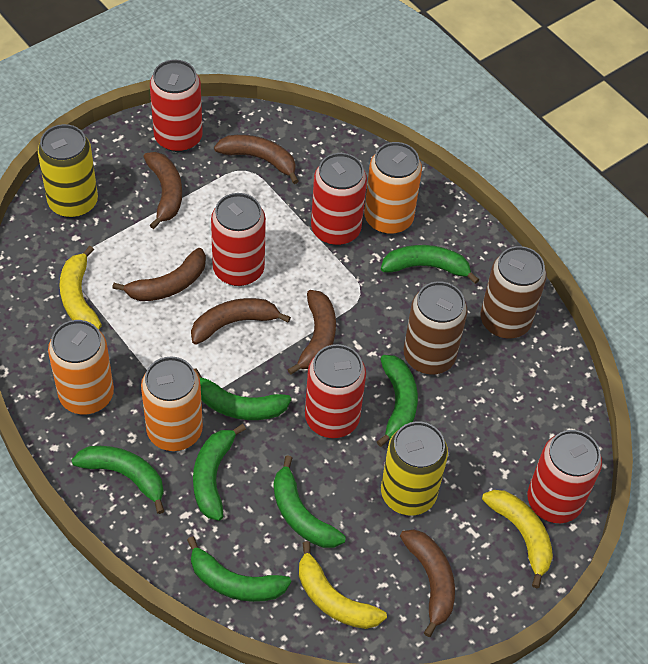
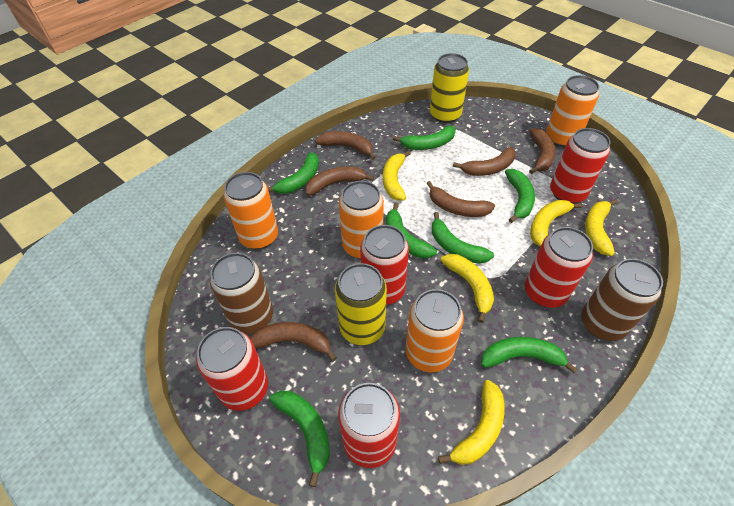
orange can: 3 -> 4
yellow banana: 3 -> 5

